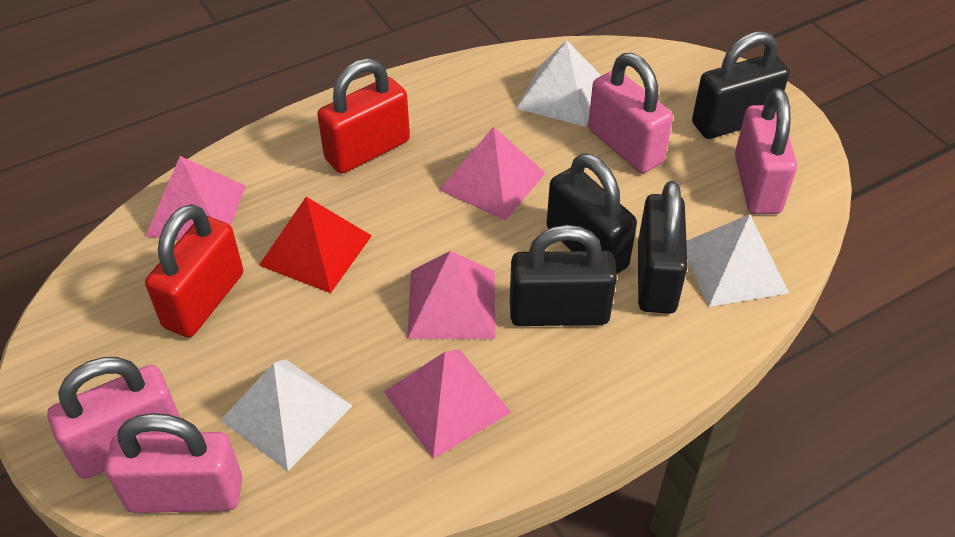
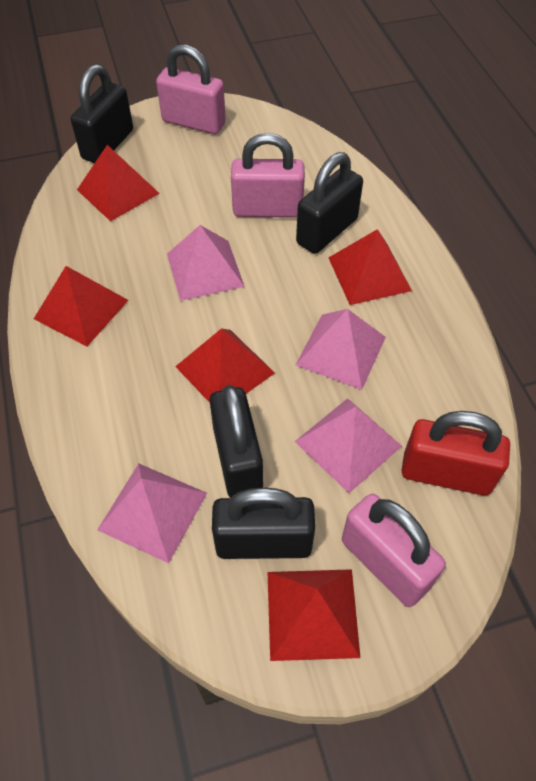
pink padlock: 4 -> 3
red padlock: 2 -> 1
red pyramid: 1 -> 5
white pyramid: 3 -> 0

